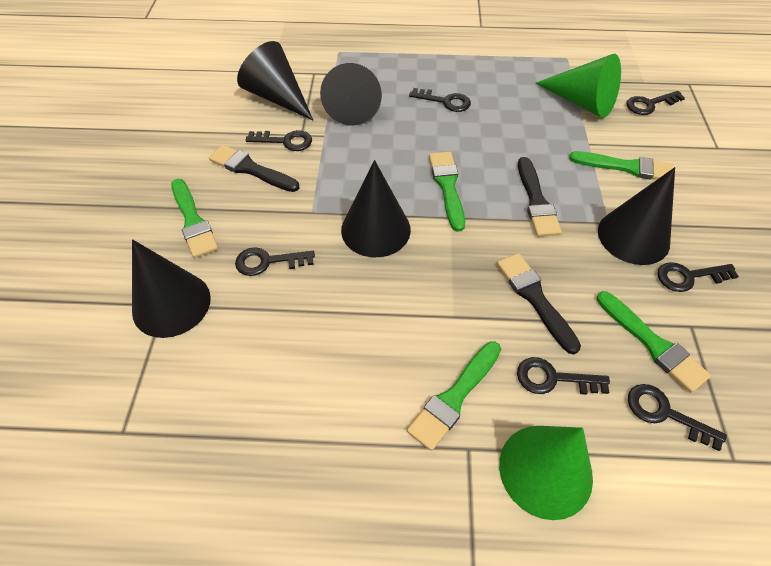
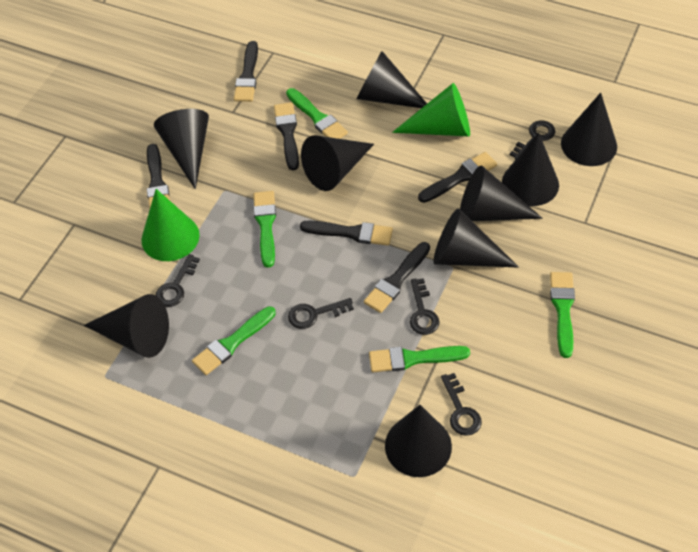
black brush: 3 -> 6
black cone: 5 -> 9
black key: 7 -> 5

